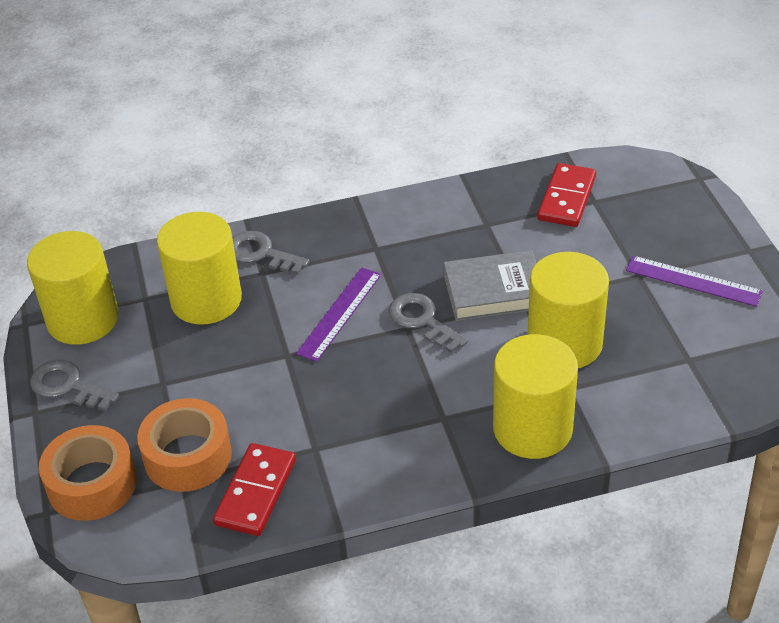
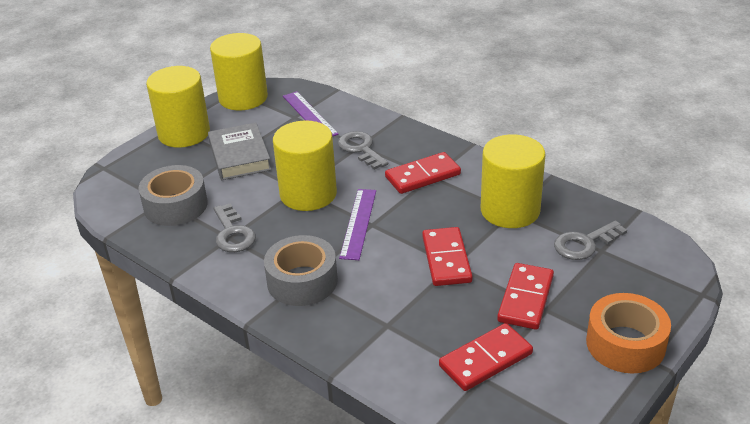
grey tape: 0 -> 2
orange tape: 2 -> 1
red domino: 2 -> 4

